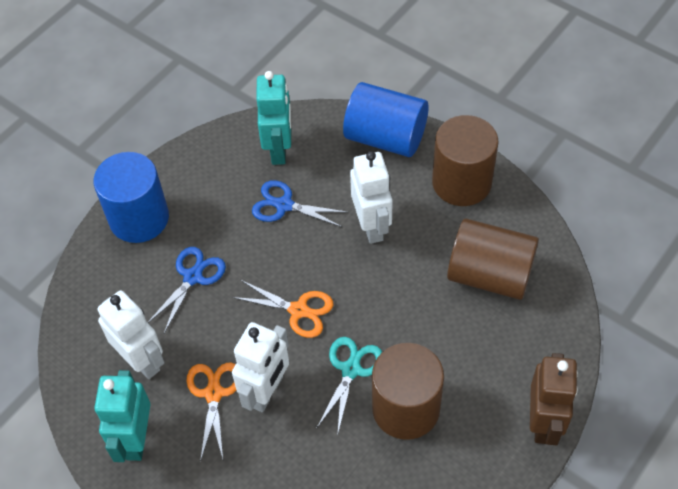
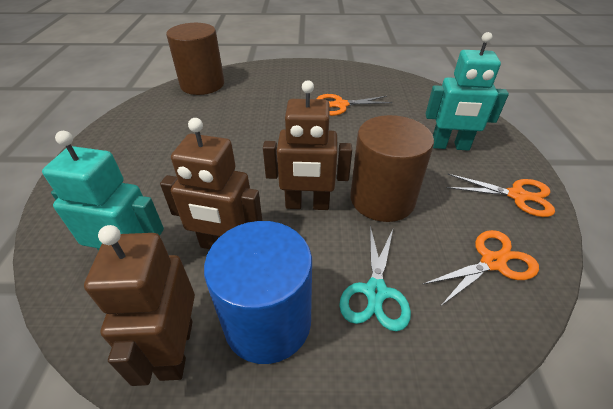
blue cylinder: 2 -> 1
blue scissors: 2 -> 0
brown cylinder: 3 -> 2
brown robot: 1 -> 3
orange scissors: 2 -> 3
white robot: 3 -> 0

